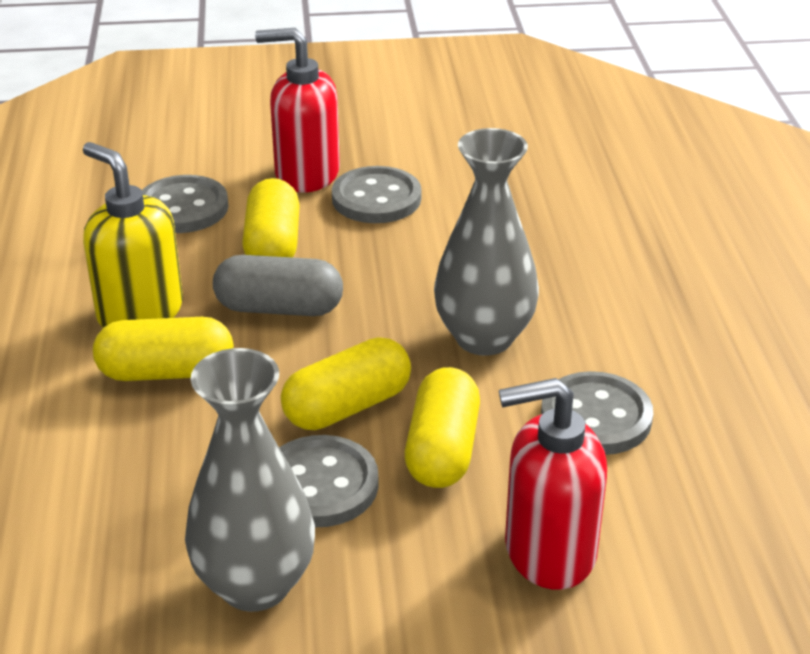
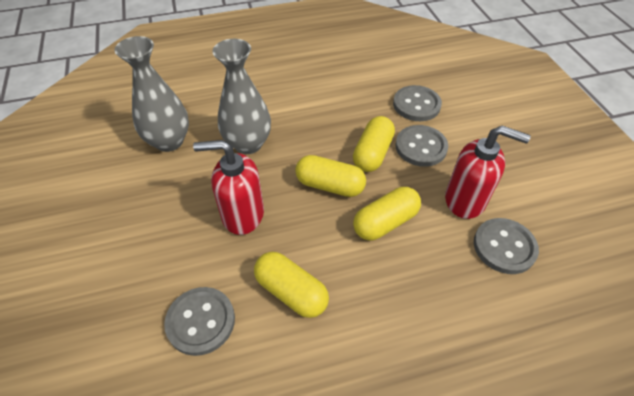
grey capsule: 1 -> 0
yellow soap dispenser: 1 -> 0

